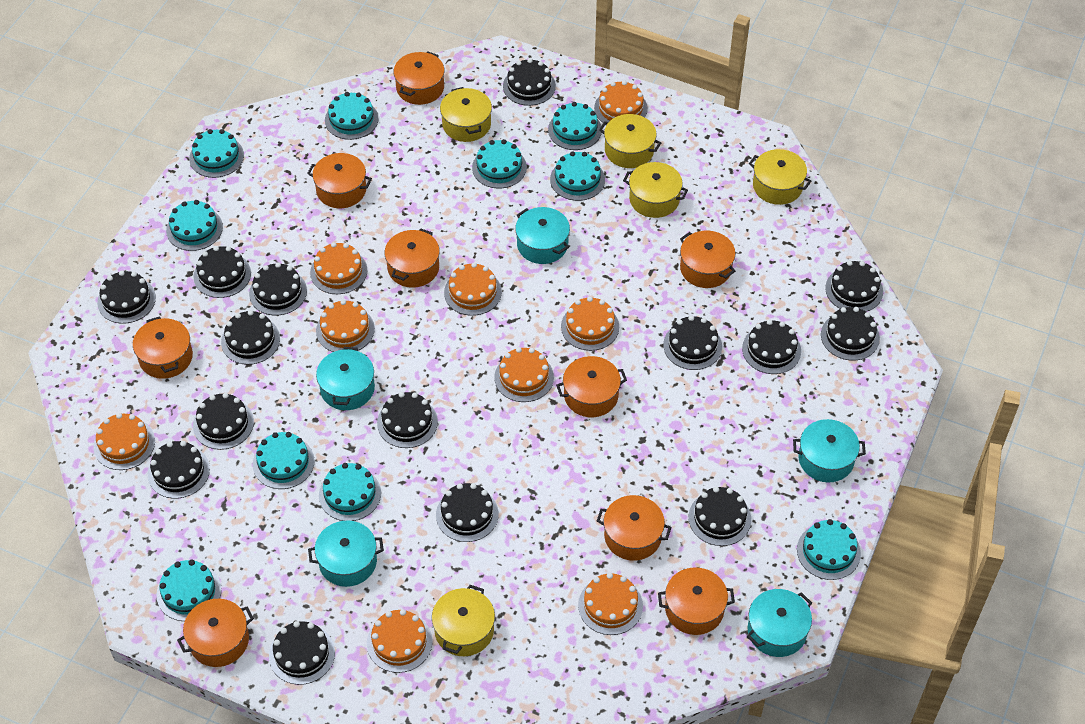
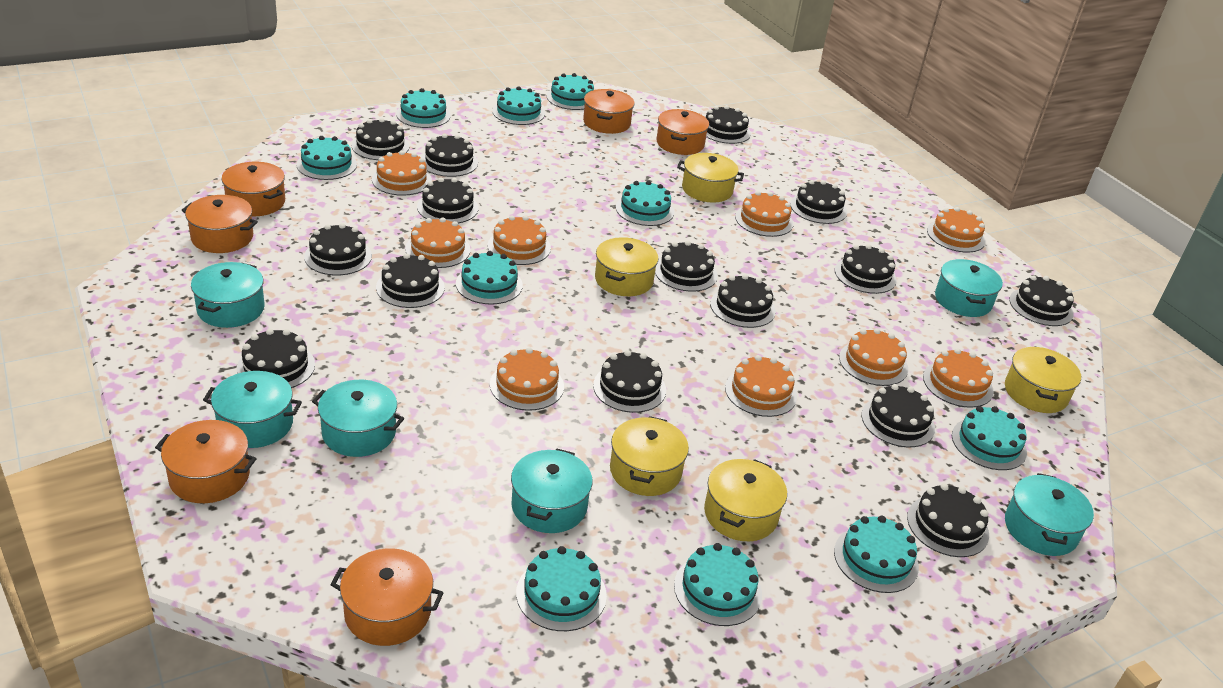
orange pot: 9 -> 6
turquoise pot: 5 -> 6

